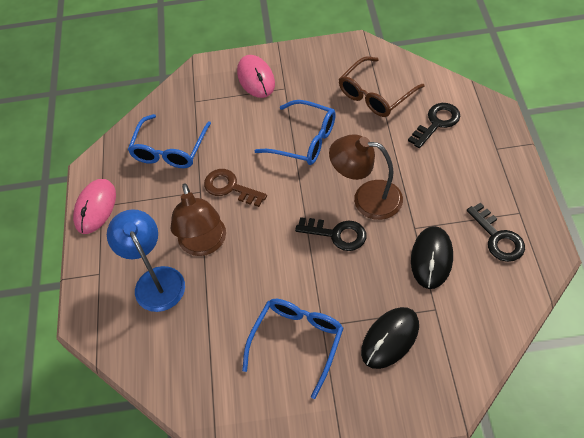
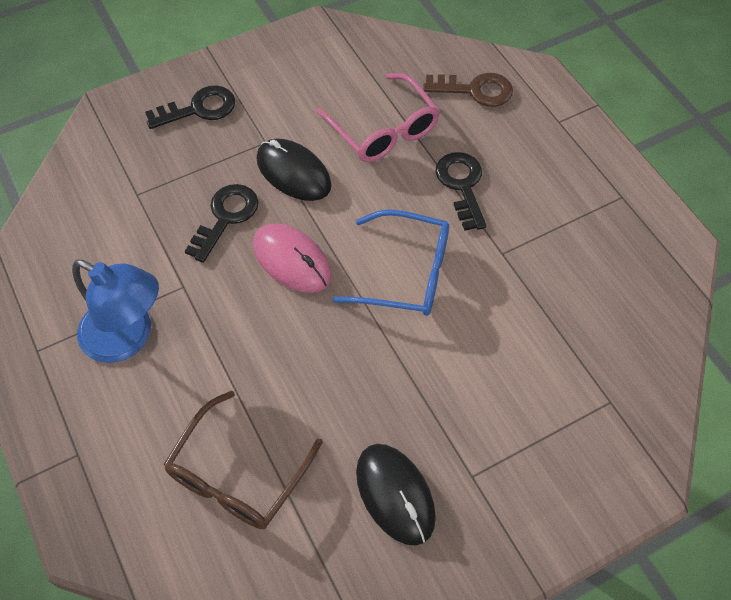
blue glasses: 3 -> 1
brown lamp: 2 -> 0
pink glasses: 0 -> 1
pink mouse: 2 -> 1

